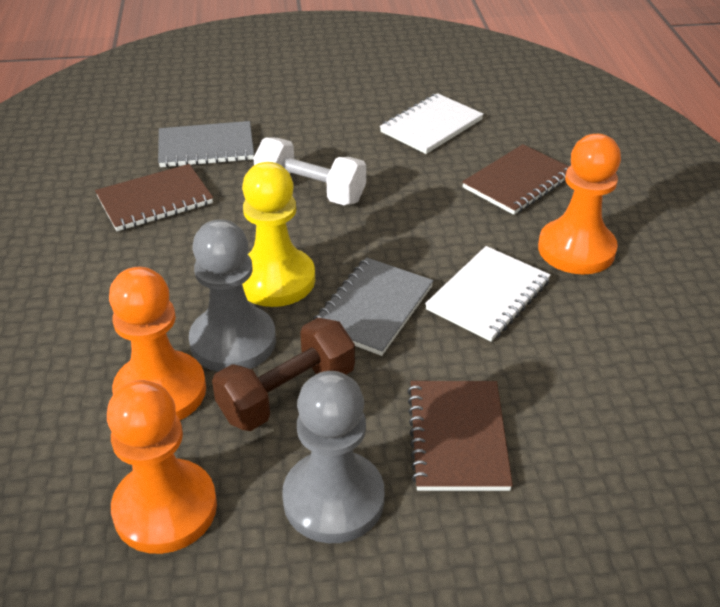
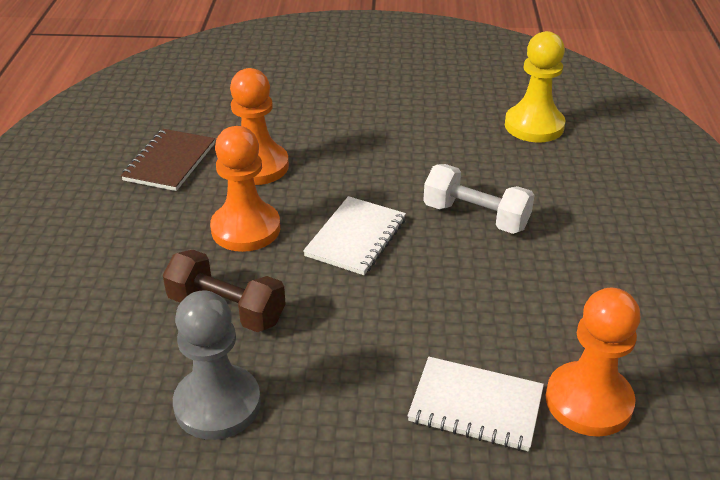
brown notebook: 3 -> 1
grey notebook: 2 -> 0
grey pawn: 2 -> 1

